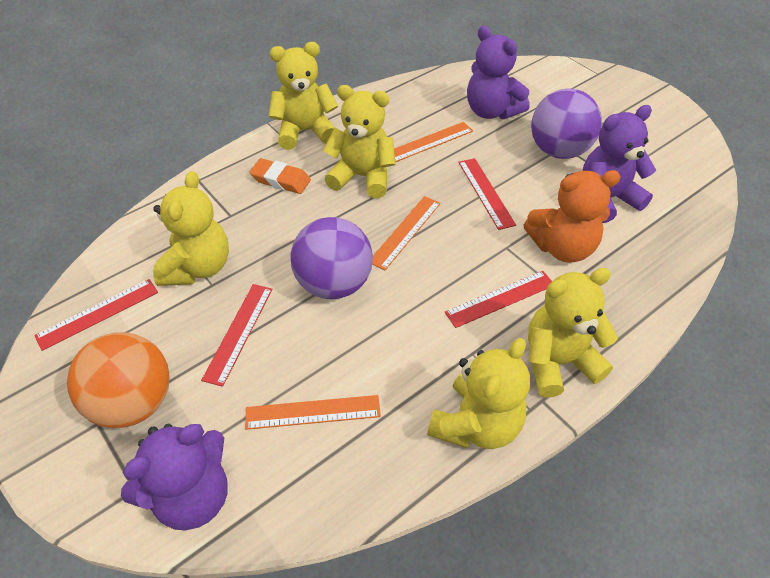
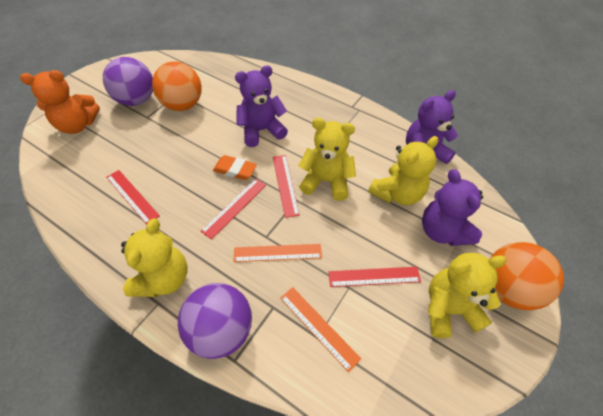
orange ball: 1 -> 2
orange ruler: 3 -> 2
yellow teddy bear: 5 -> 4

